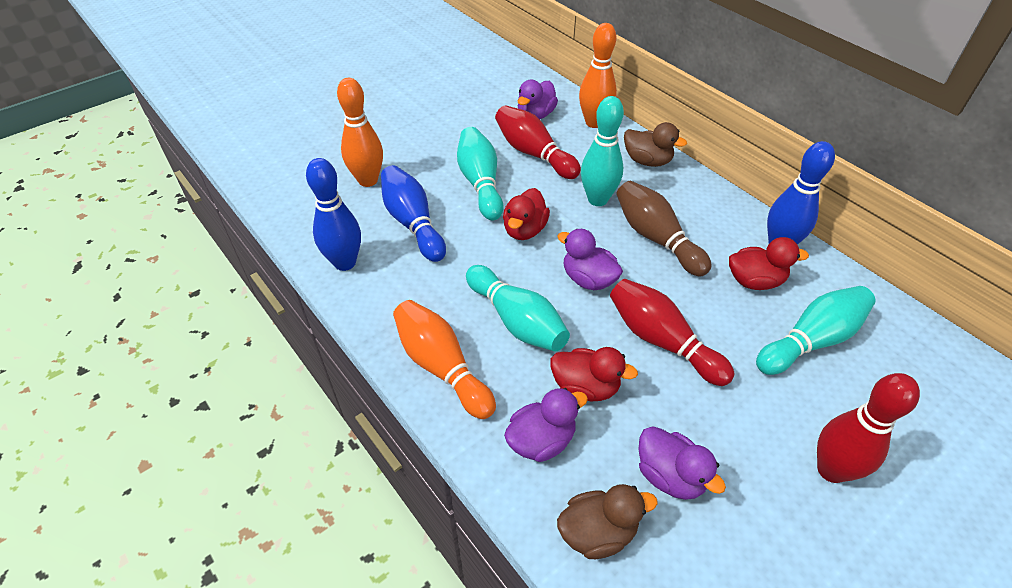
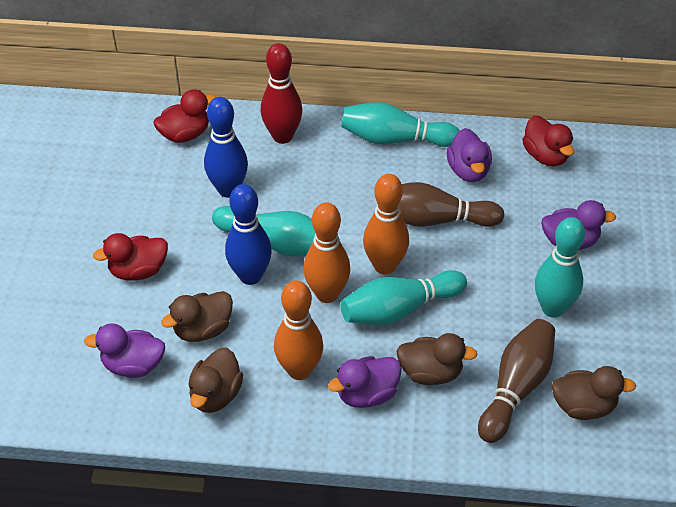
blue bowling pin: 3 -> 2
brown bowling pin: 1 -> 2
brown duck: 2 -> 4
red bowling pin: 3 -> 1

